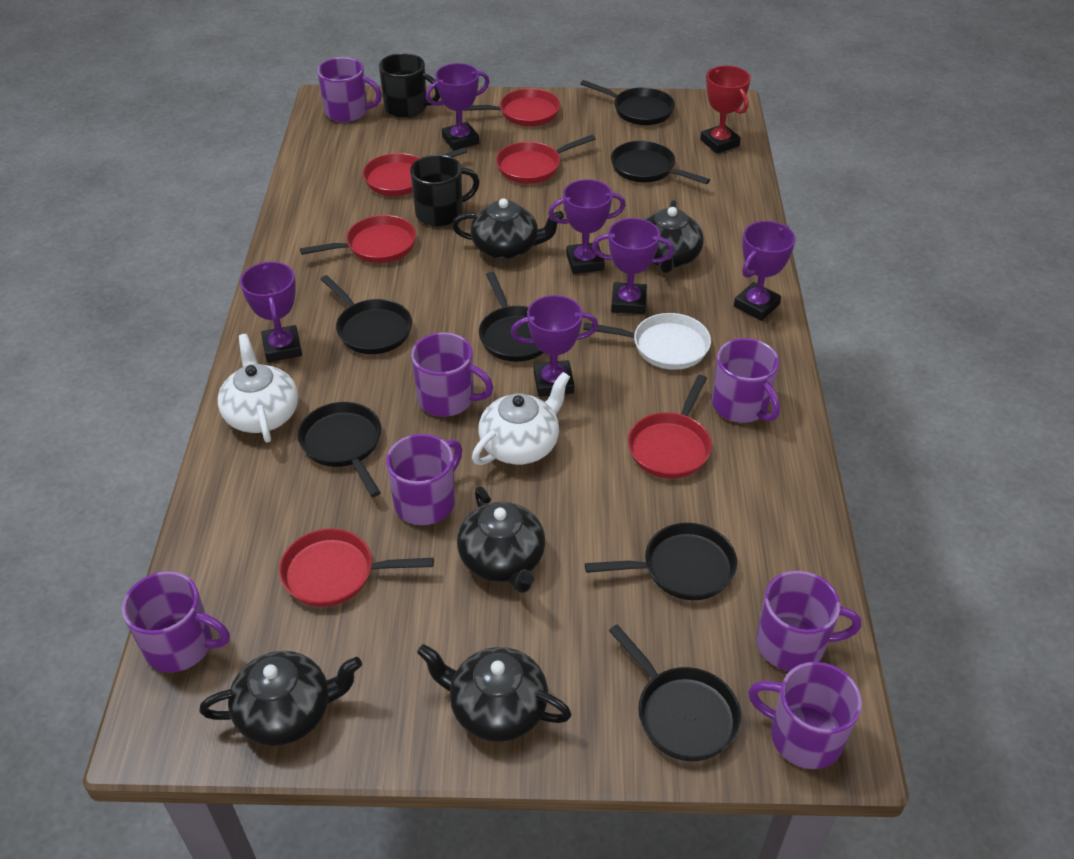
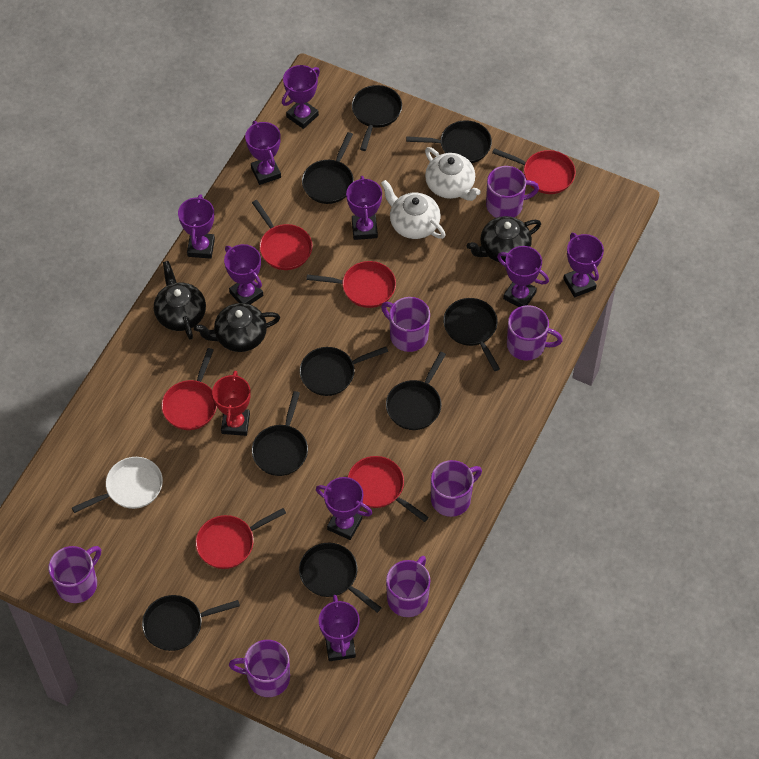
black mug: 2 -> 0
black pan: 7 -> 9
black teapot: 5 -> 3
purple trophy: 6 -> 9

